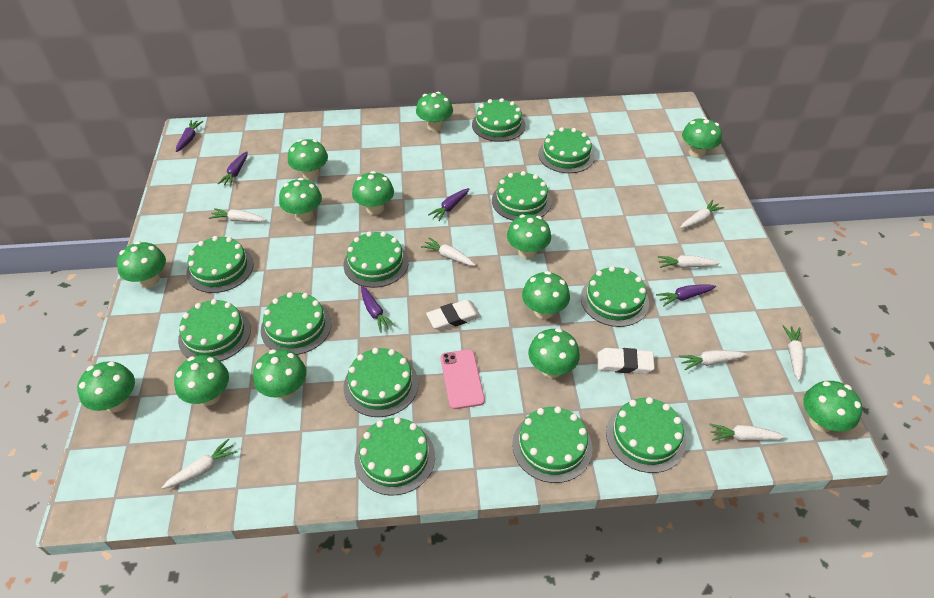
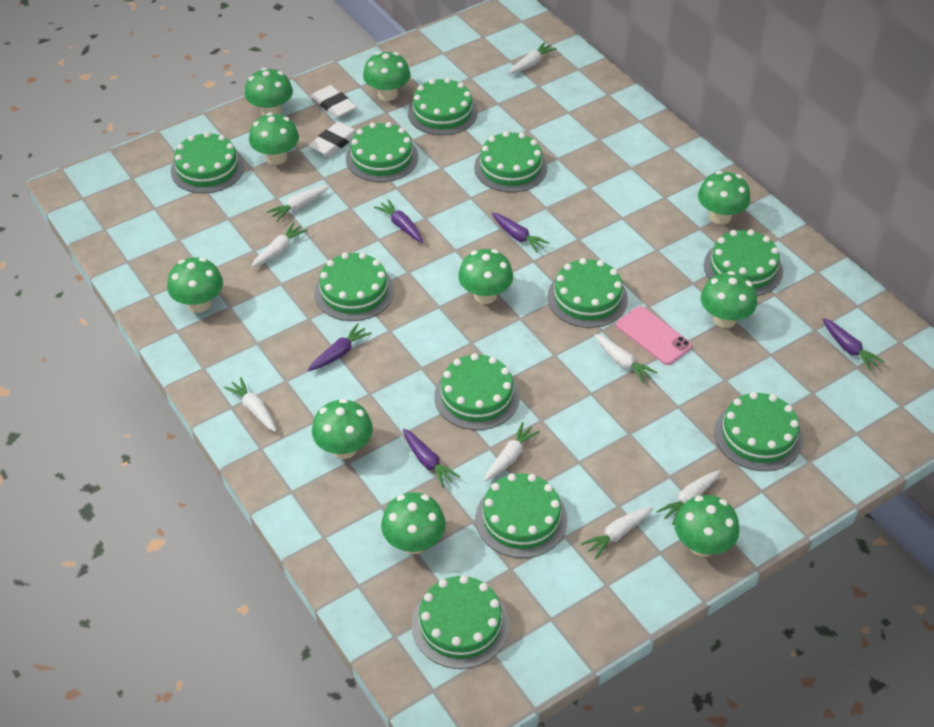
green cake: 12 -> 11
green mushroom: 13 -> 10

